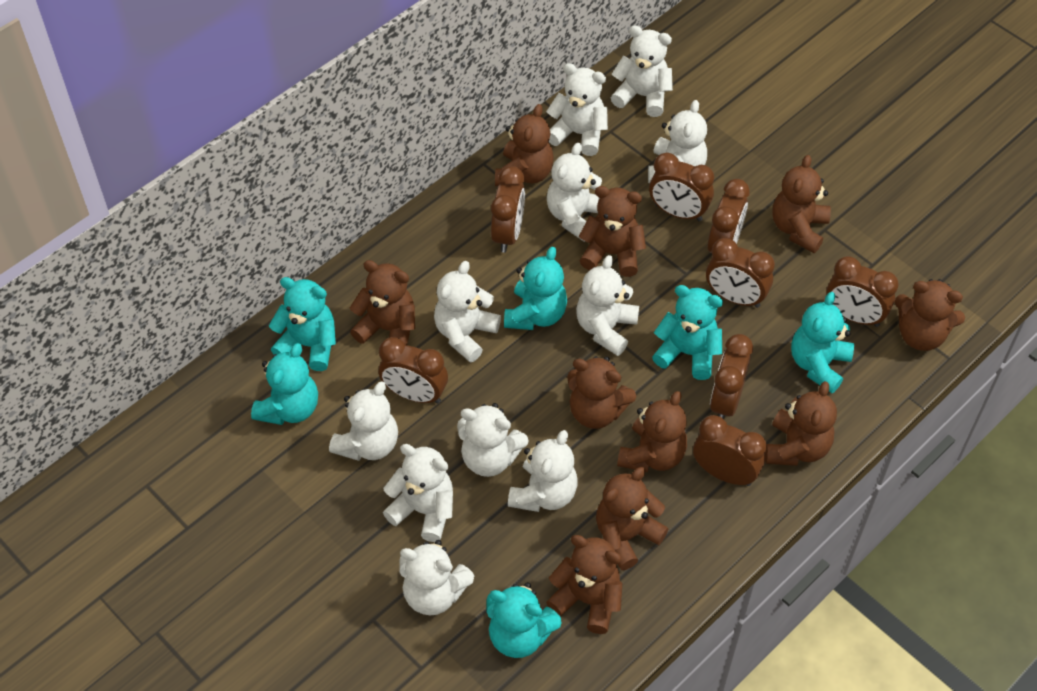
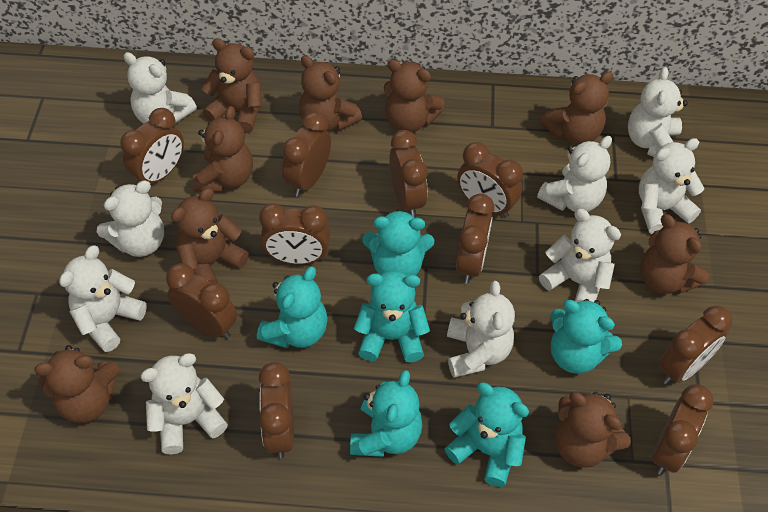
brown clock: 8 -> 10
brown teddy bear: 10 -> 9
white teddy bear: 11 -> 9

